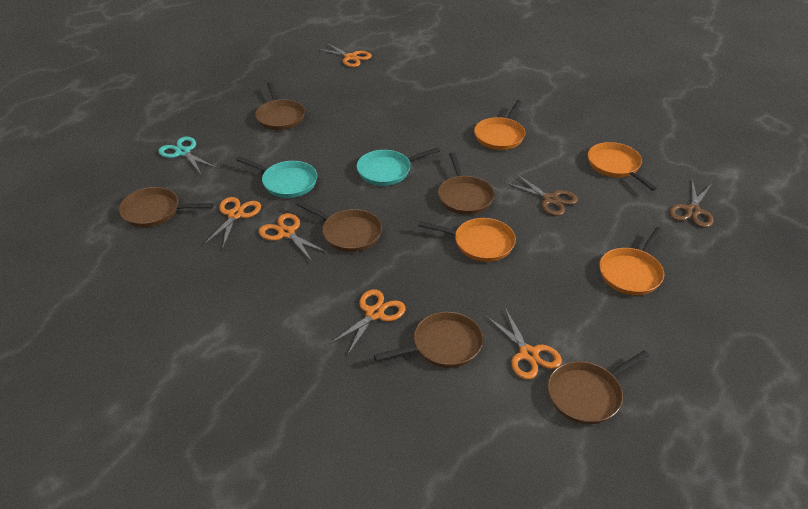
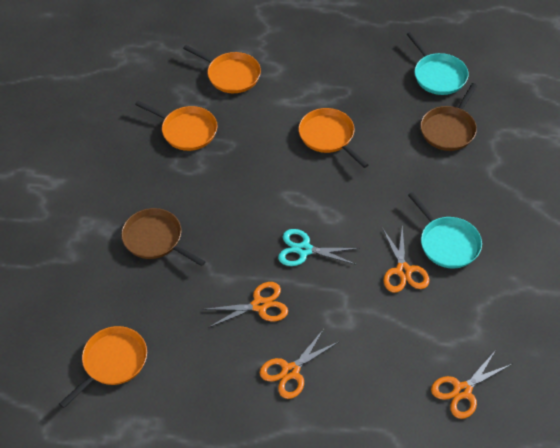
brown pan: 6 -> 2
brown scissors: 2 -> 0
orange scissors: 5 -> 4

